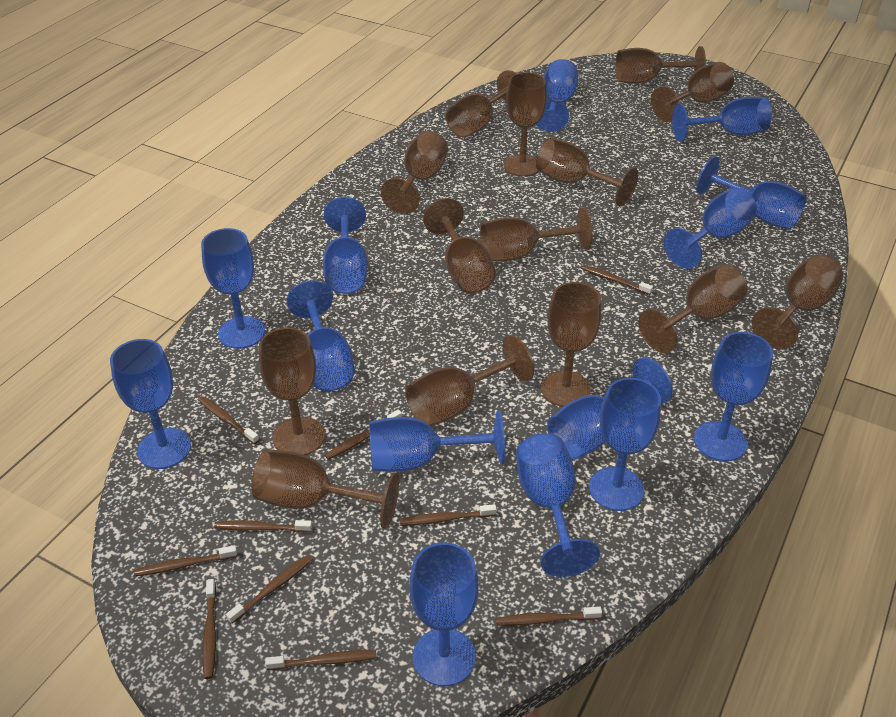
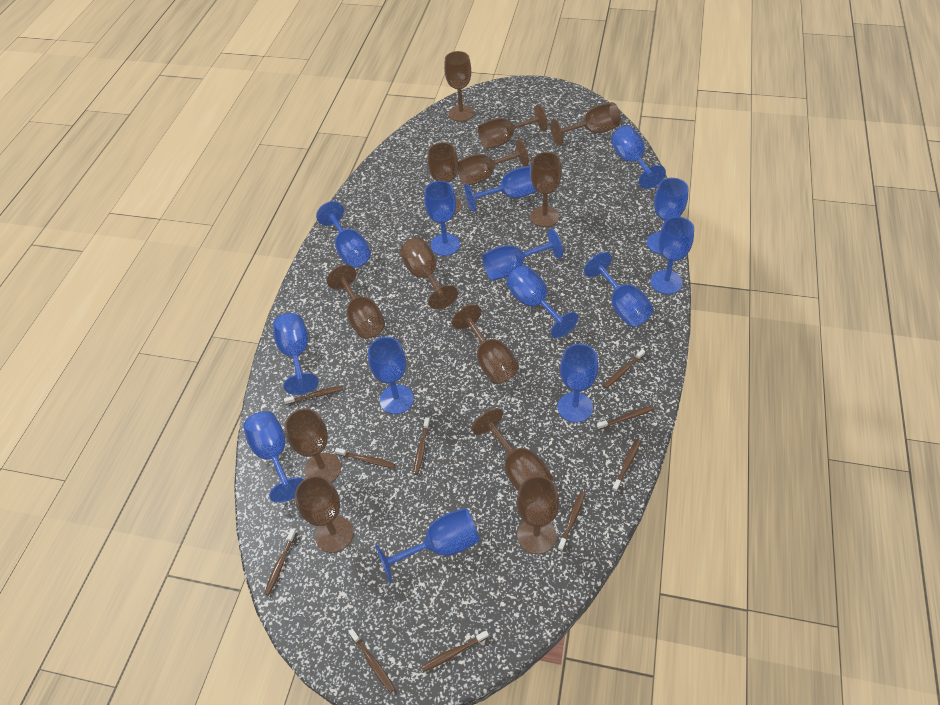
brown goblet: 14 -> 13

